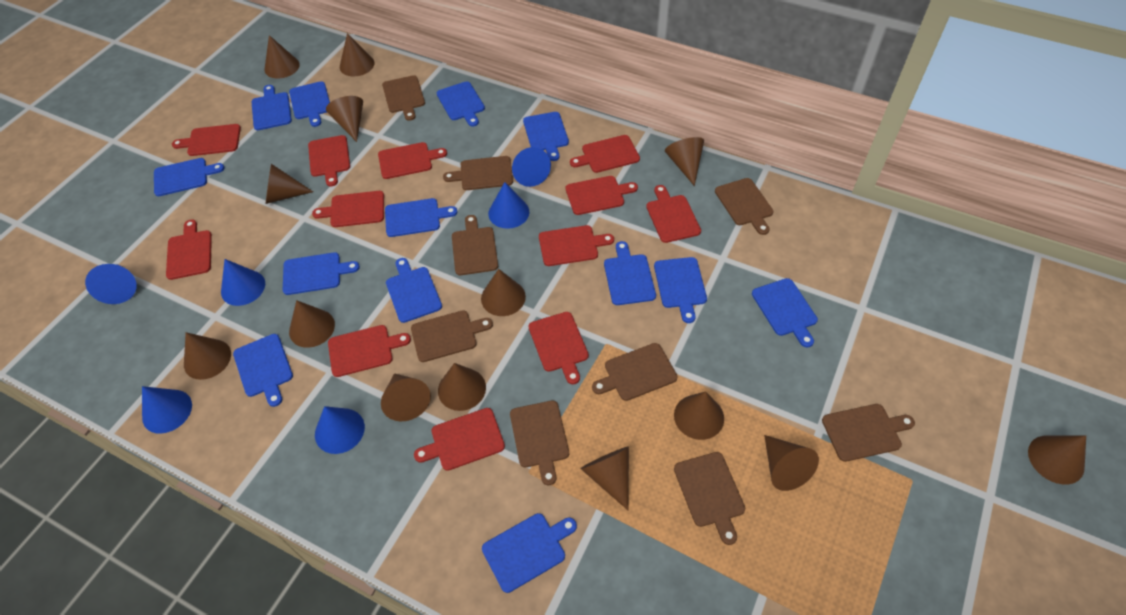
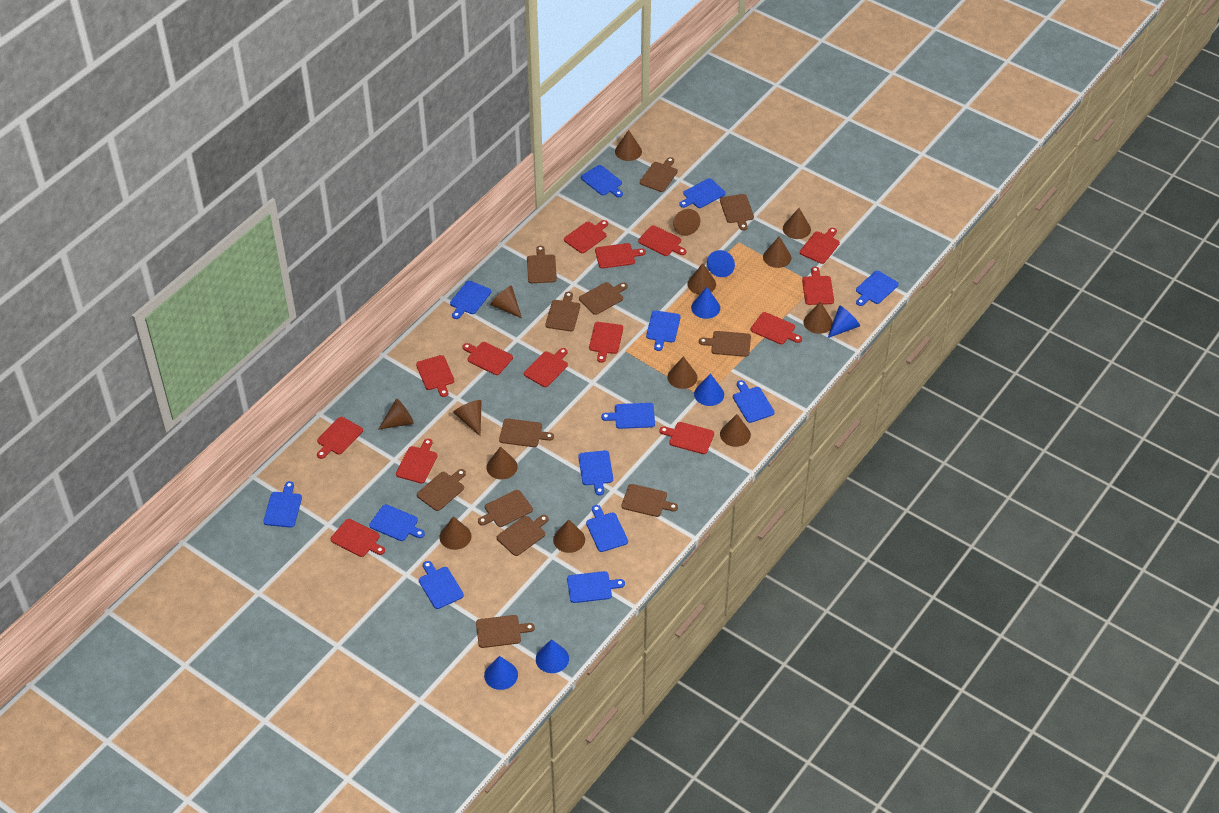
brown cutting board: 9 -> 12
red cutting board: 12 -> 14

